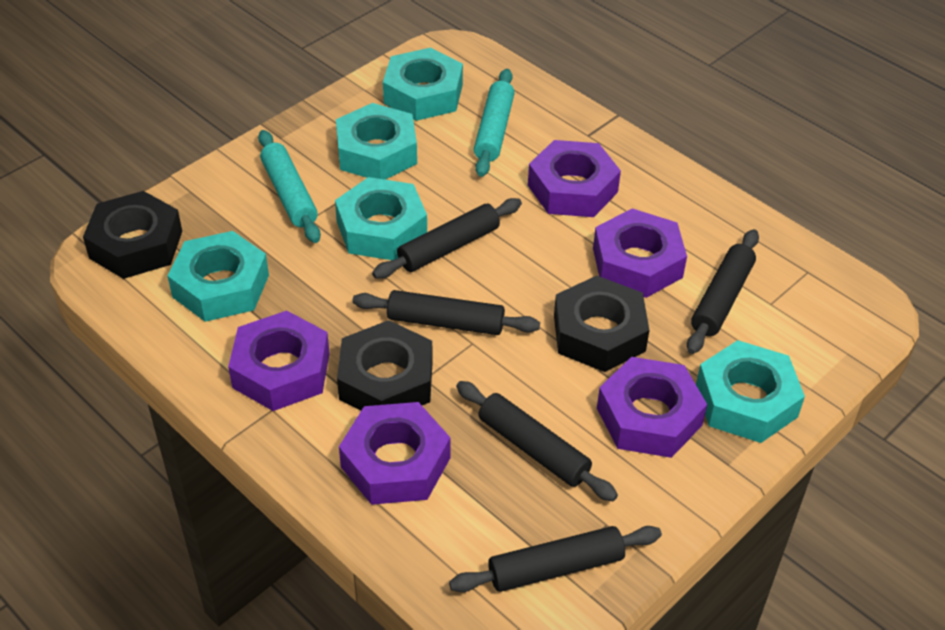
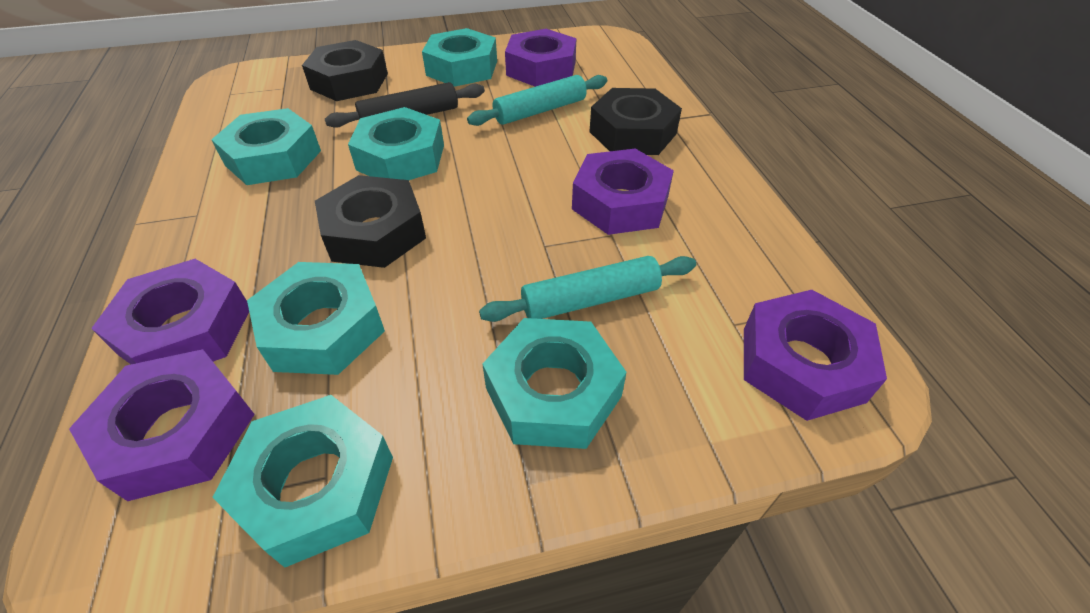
black rolling pin: 5 -> 1
turquoise nut: 5 -> 6

